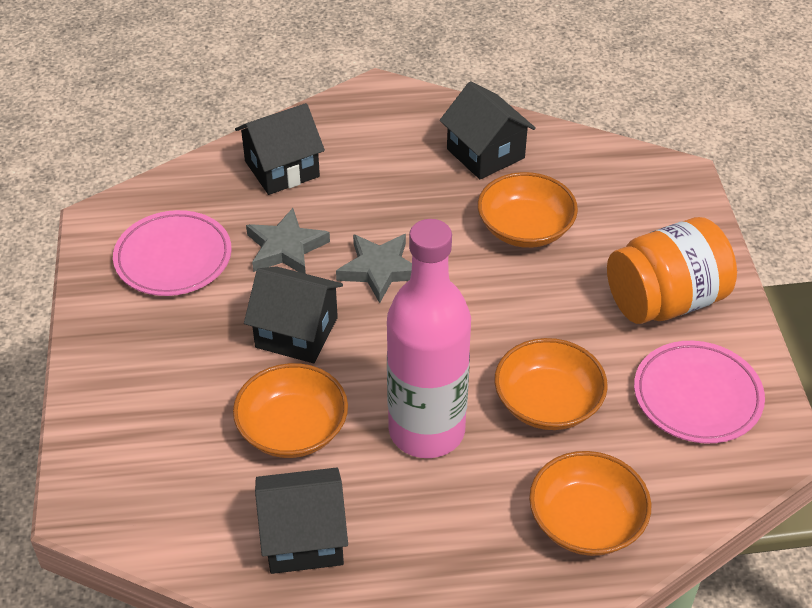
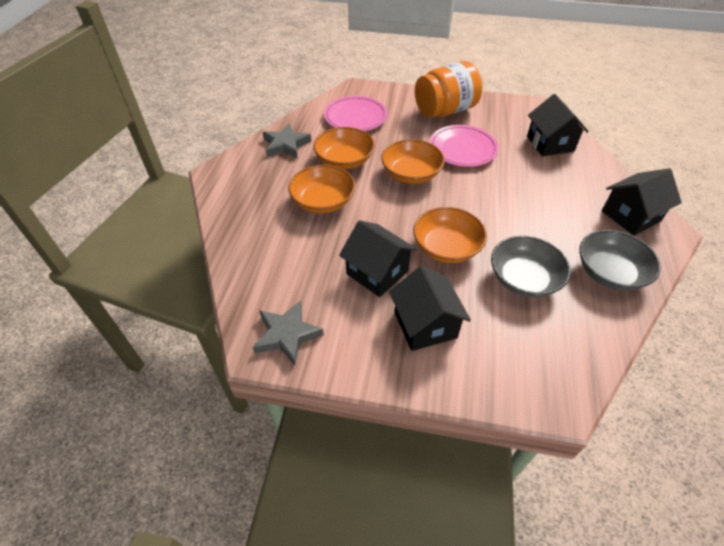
grey bowl: 0 -> 2
pink bottle: 1 -> 0

